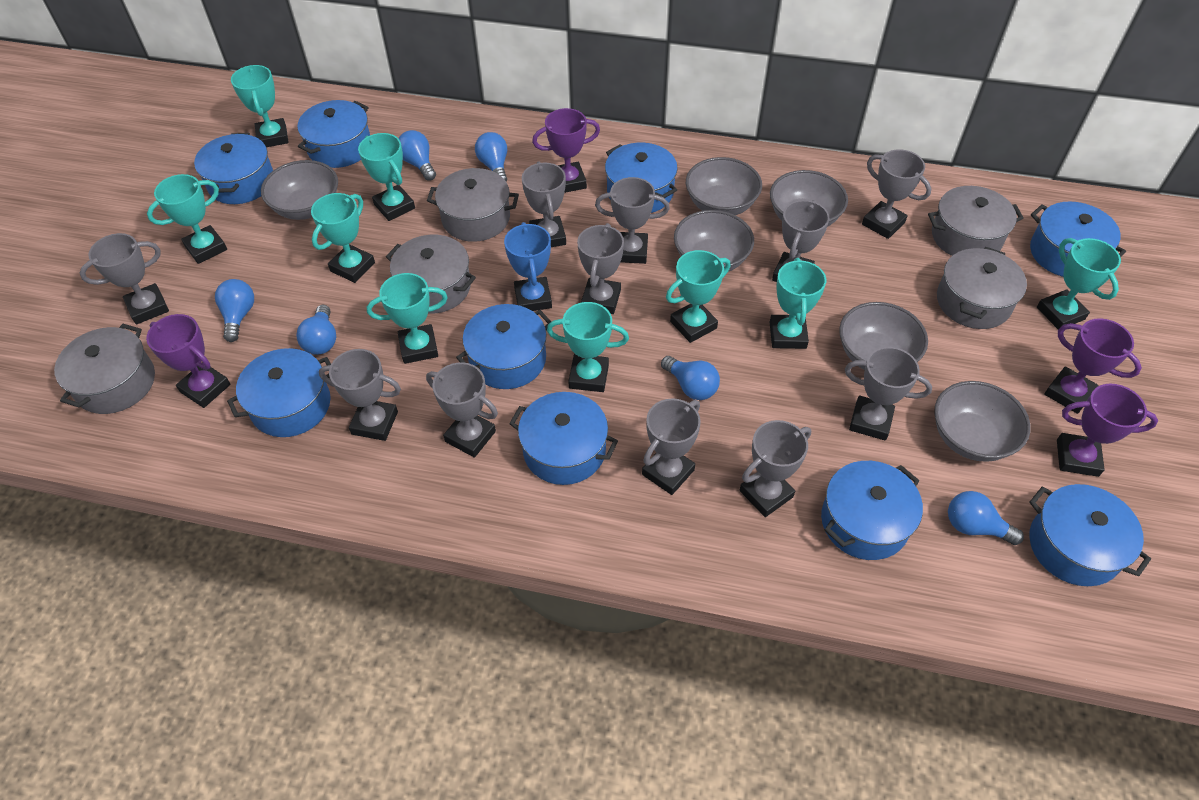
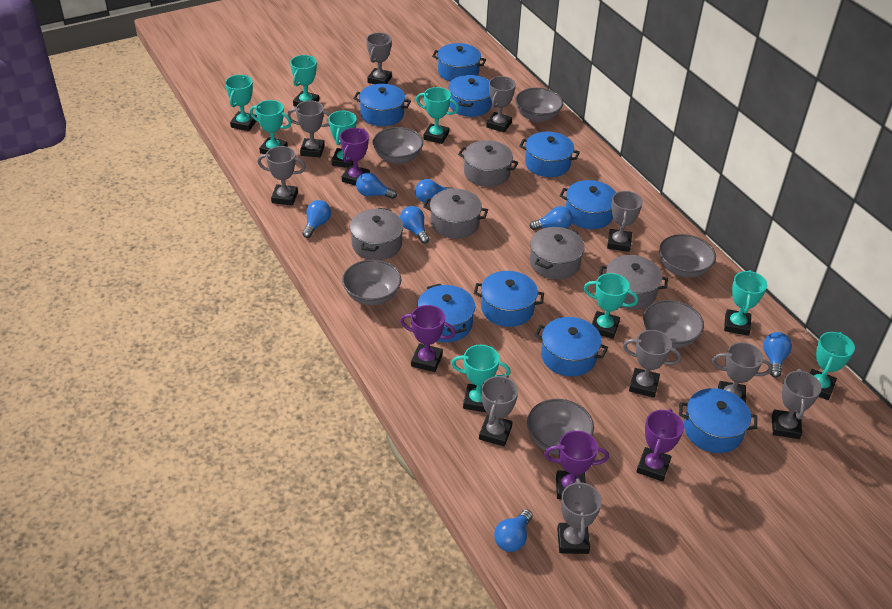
blue light bulb: 6 -> 7
blue trophy: 1 -> 0
grey trophy: 11 -> 10

